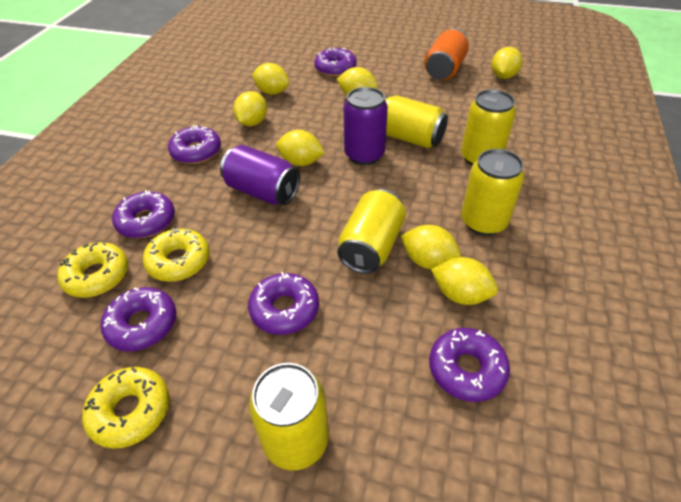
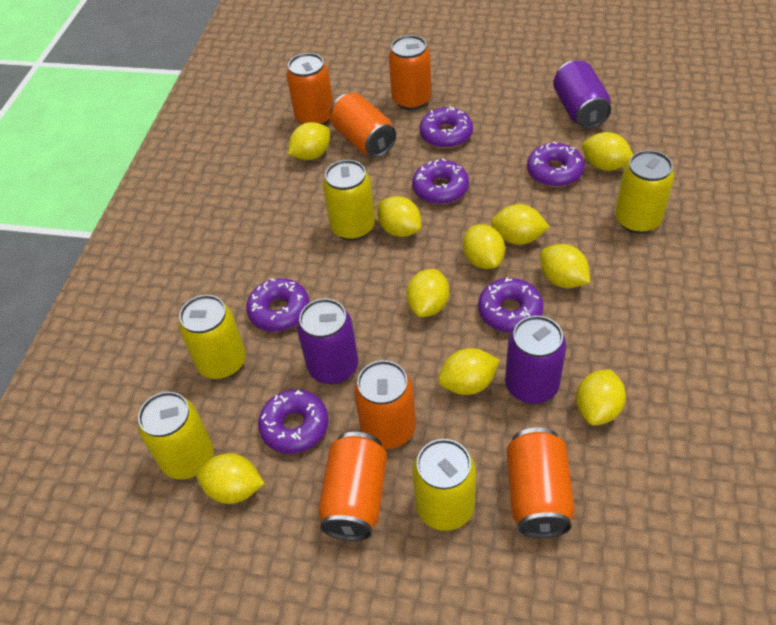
orange can: 1 -> 6
purple can: 2 -> 3
yellow donut: 3 -> 0
yellow lemon: 7 -> 10

